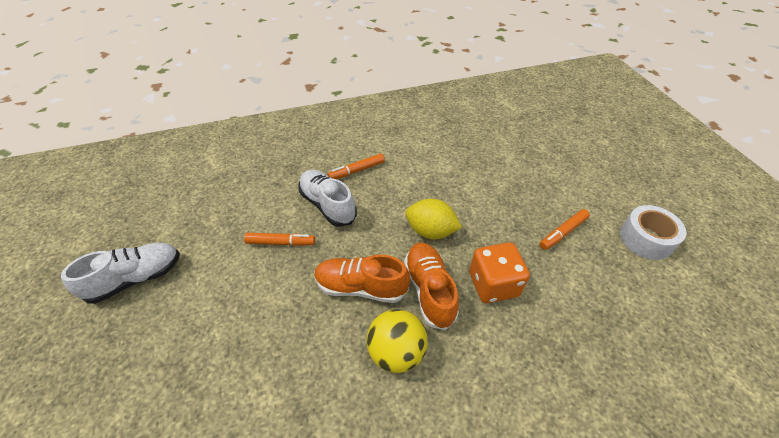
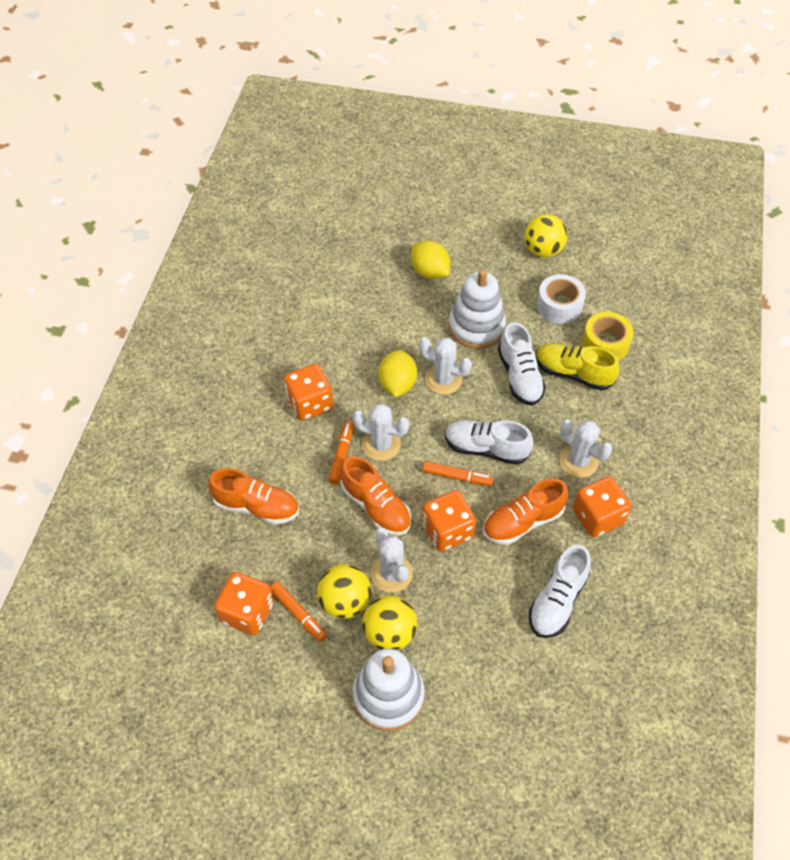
orange dice: 1 -> 4
orange shoe: 2 -> 3
white cactus: 0 -> 4
white shoe: 2 -> 3
white stacking toy: 0 -> 2
yellow ball: 1 -> 3
yellow lemon: 1 -> 2
yellow shoe: 0 -> 1
yellow tape: 0 -> 1

